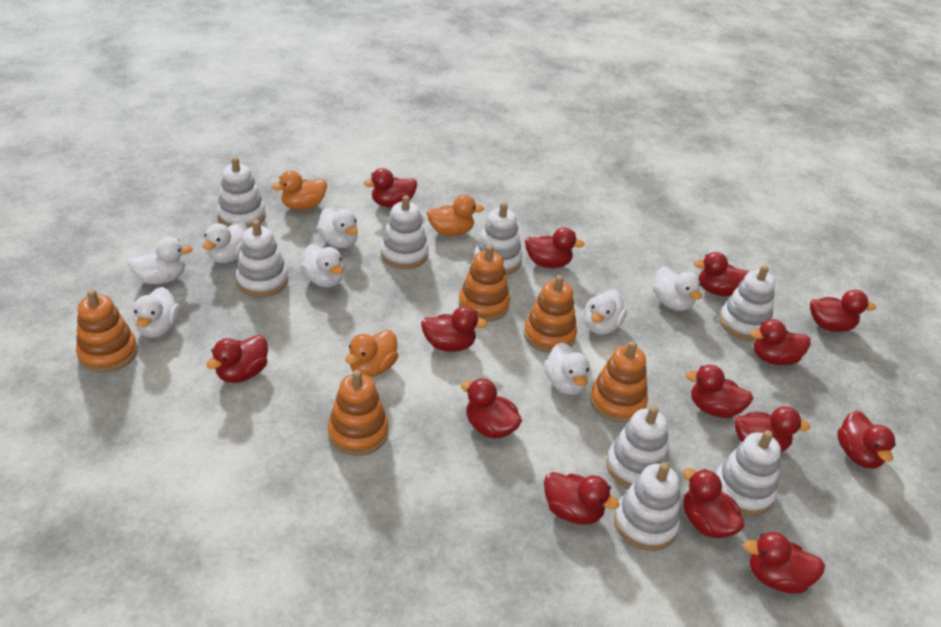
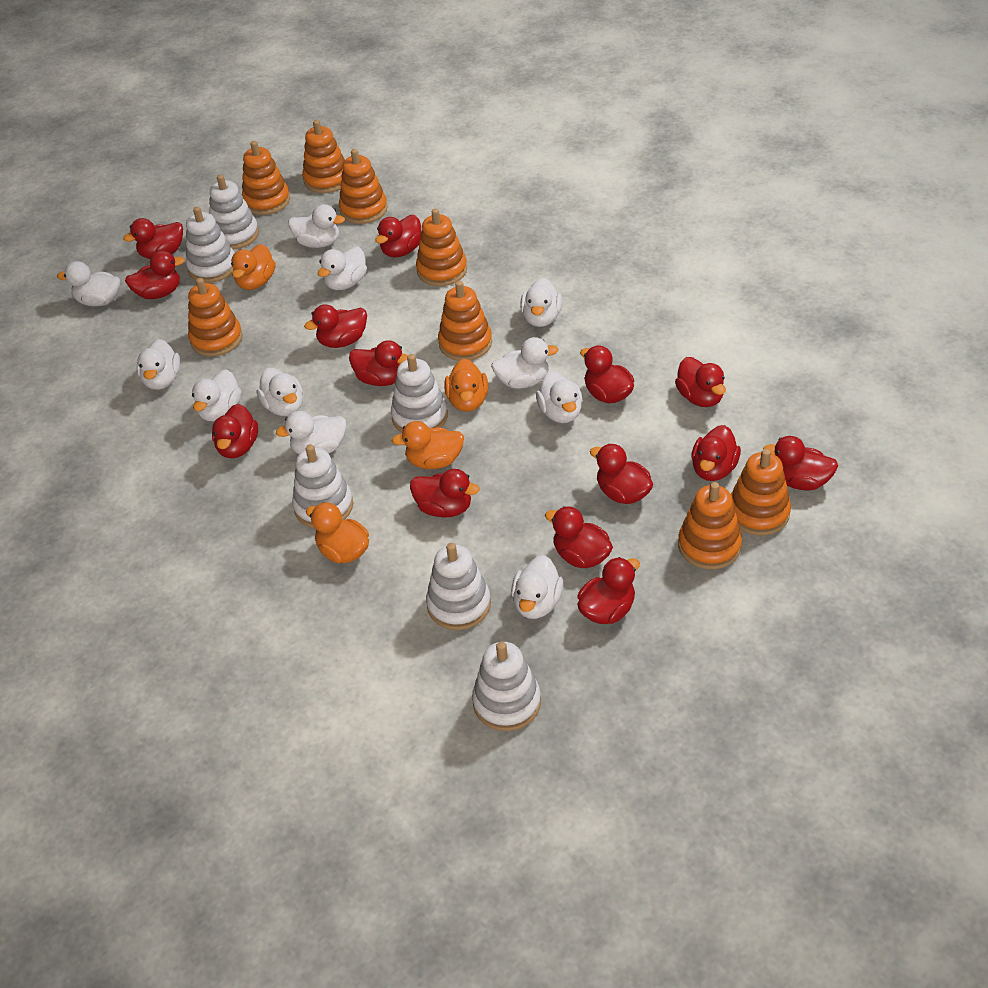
orange duck: 3 -> 4
orange stacking toy: 5 -> 8
white duck: 8 -> 11
white stacking toy: 8 -> 6

